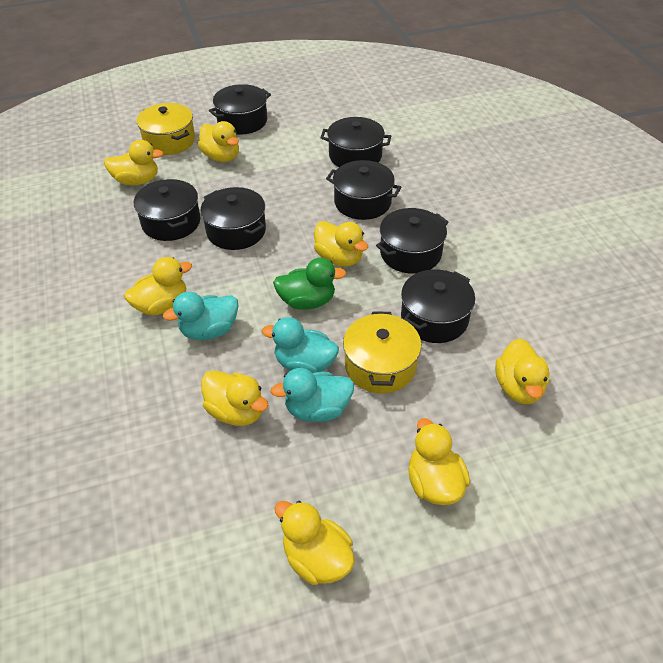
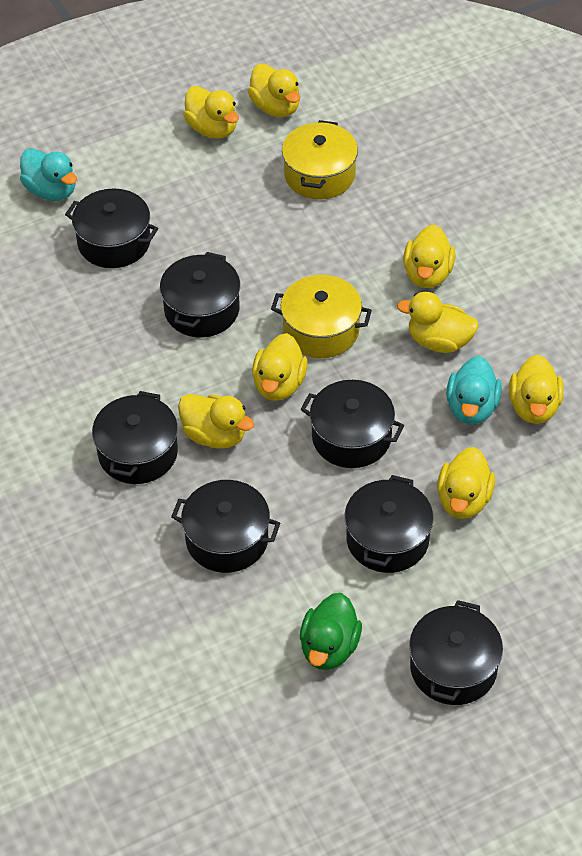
turquoise duck: 3 -> 2

